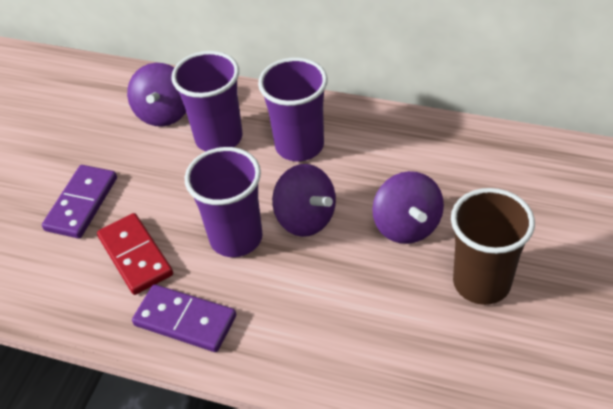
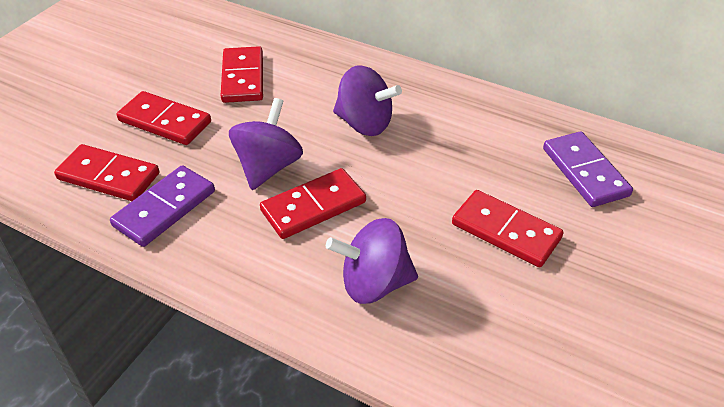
brown cup: 1 -> 0
purple cup: 3 -> 0
red domino: 1 -> 5

